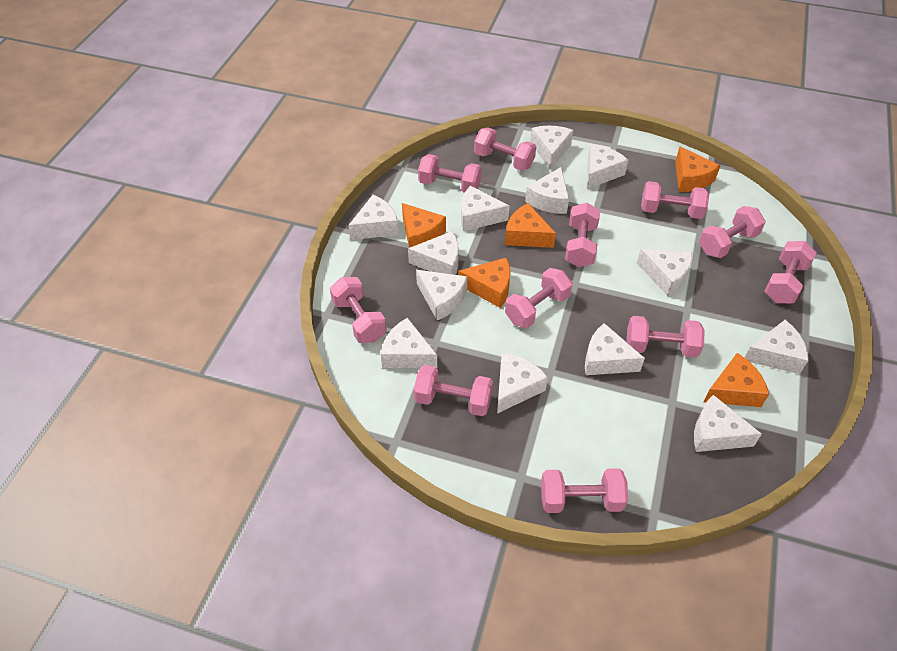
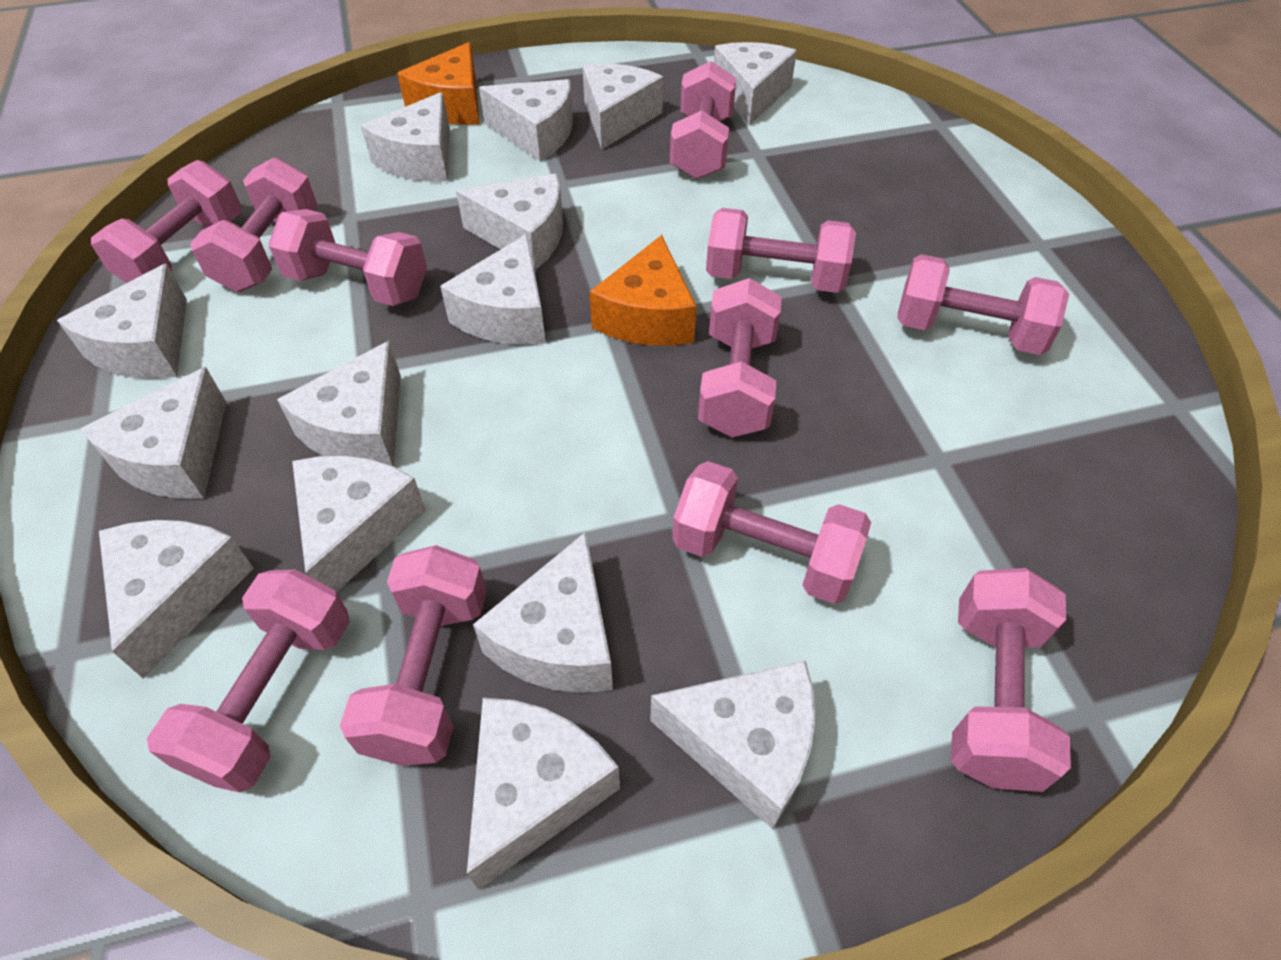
orange cheese: 5 -> 2
white cheese: 13 -> 14

